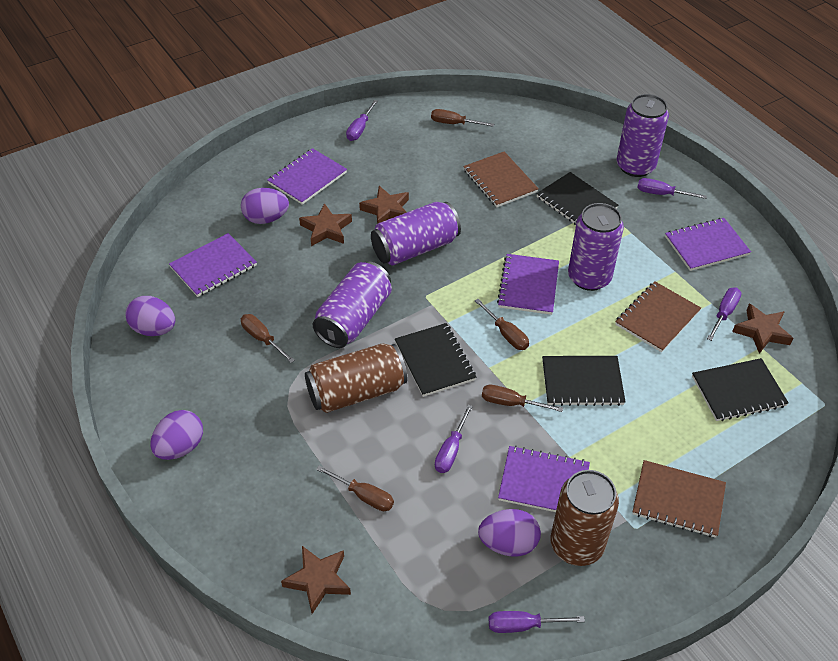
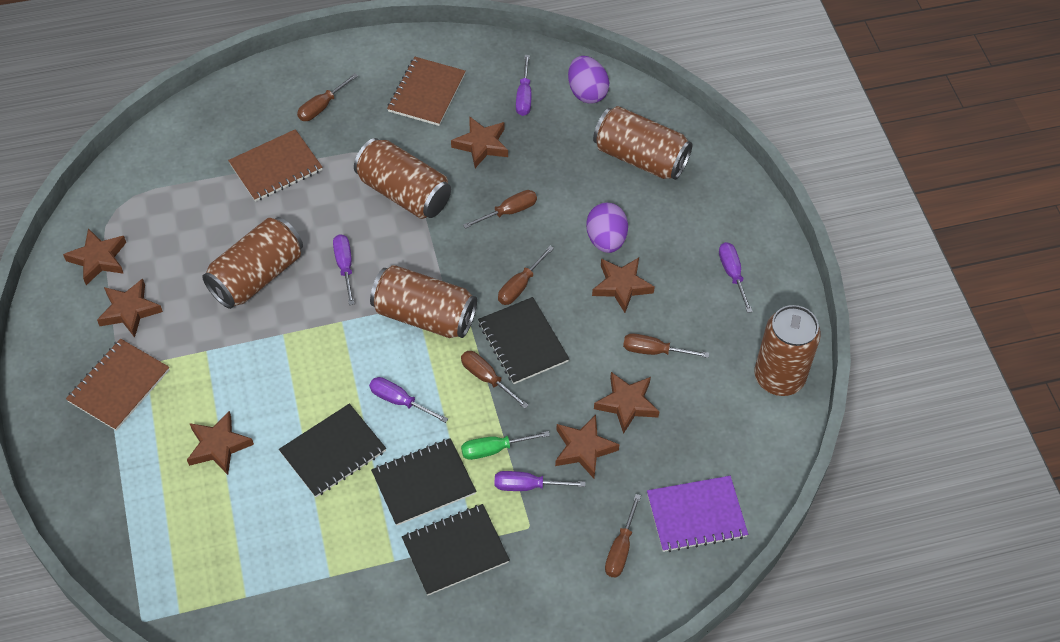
brown can: 2 -> 5
brown screwdriver: 5 -> 6
brown star: 4 -> 7
green screwdriver: 0 -> 1
purple can: 4 -> 0
purple egg: 4 -> 2
purple notebook: 5 -> 1

